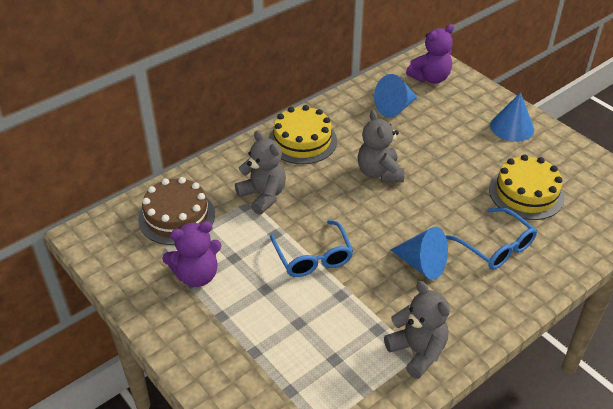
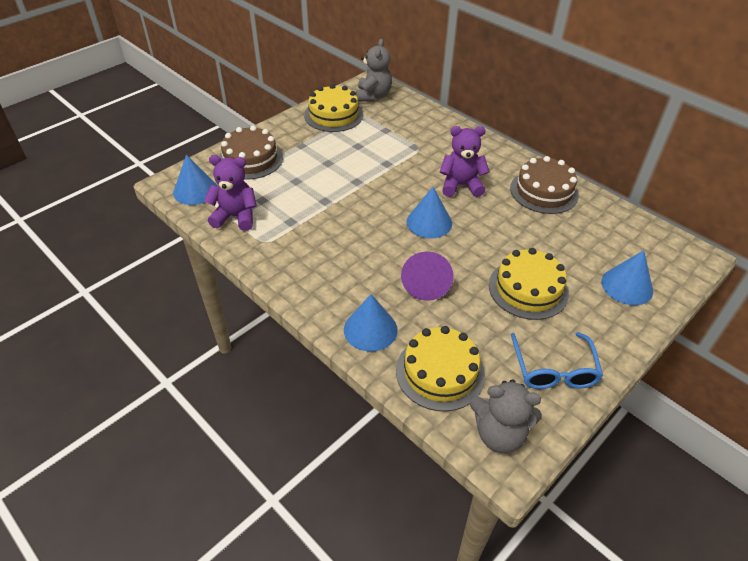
blue cone: 3 -> 4
blue glasses: 2 -> 1
brown cake: 1 -> 2
grey teddy bear: 3 -> 2
purple cone: 0 -> 1
yellow cake: 2 -> 3

